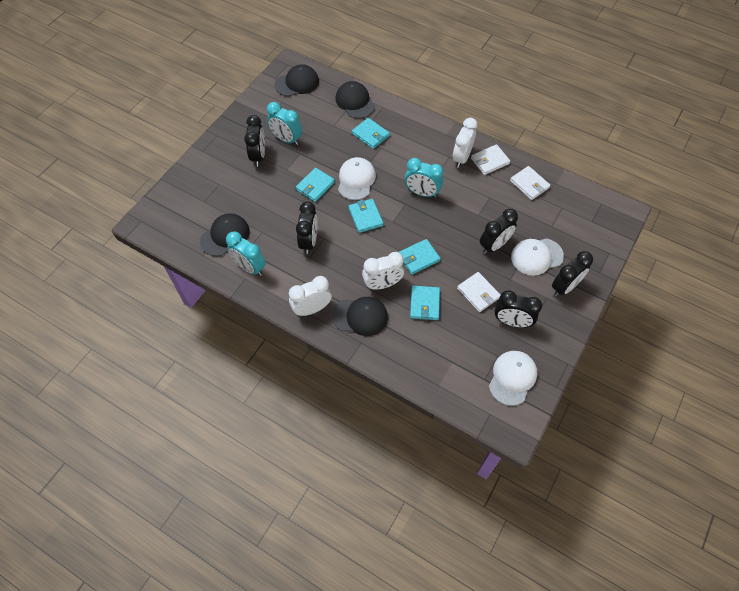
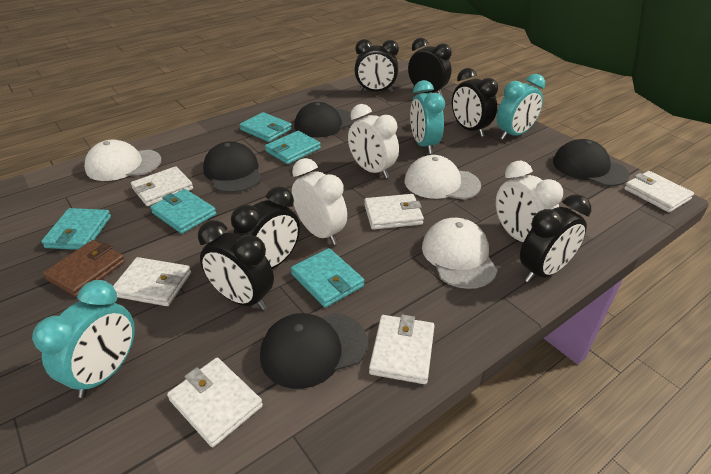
black clock: 5 -> 6
brown wallet: 0 -> 1
white wallet: 3 -> 6

